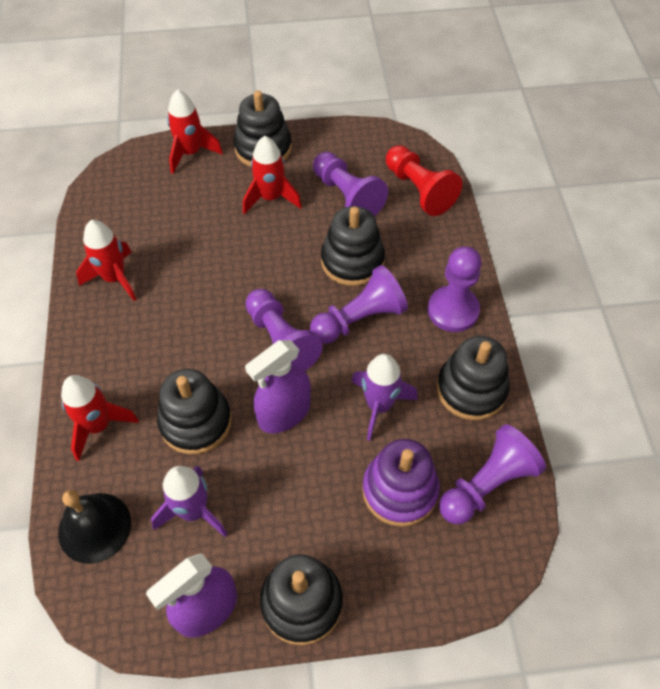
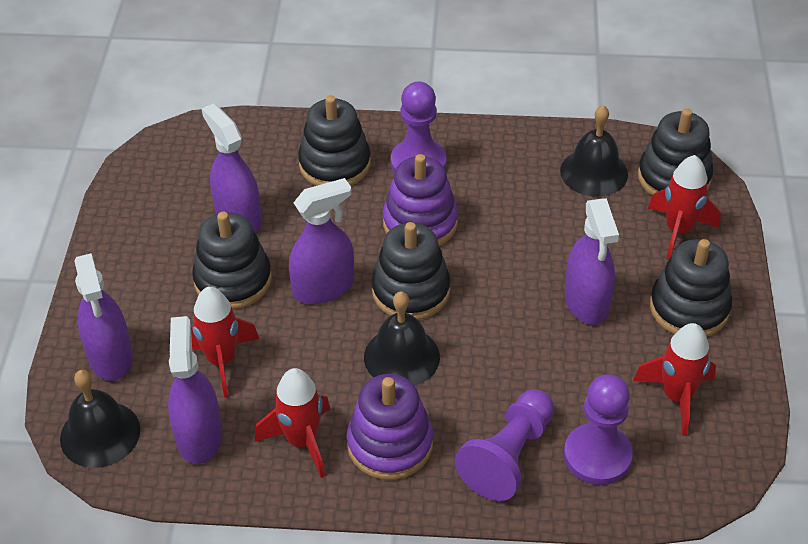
black bell: 1 -> 3
purple pawn: 5 -> 3
purple rocket: 2 -> 0
purple spray bottle: 2 -> 5
purple stacking toy: 1 -> 2
red pawn: 1 -> 0

